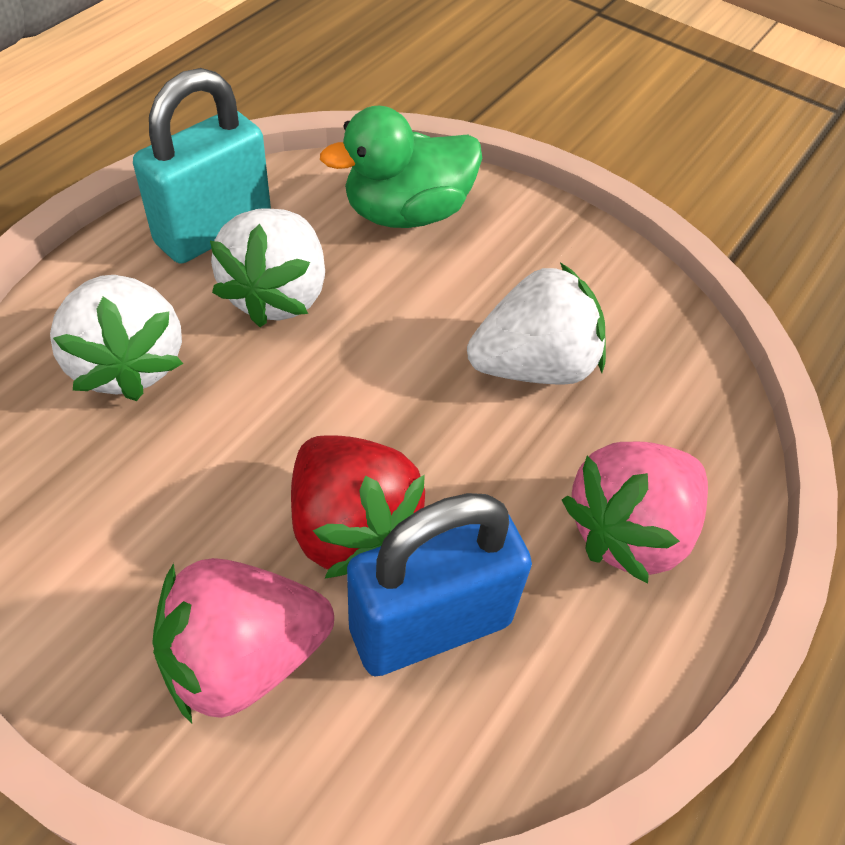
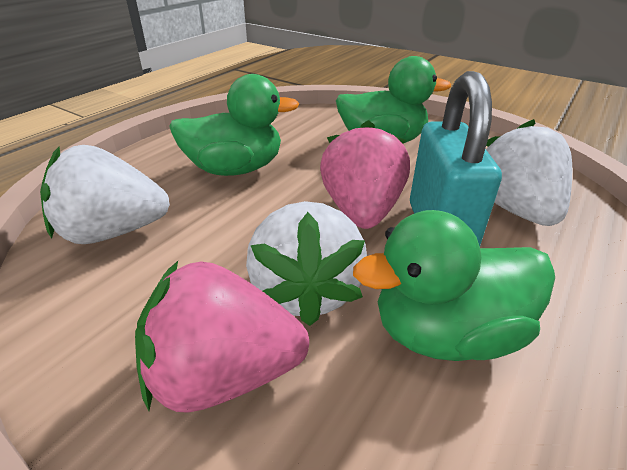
blue padlock: 1 -> 0
green duck: 1 -> 3
red strawberry: 1 -> 0

